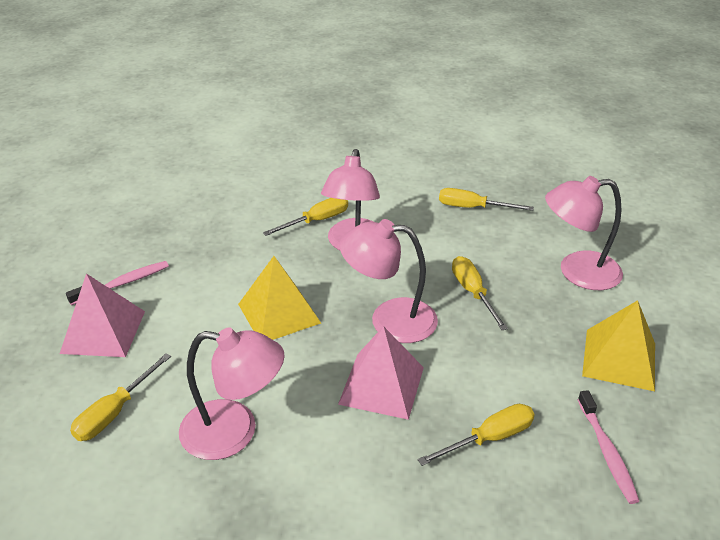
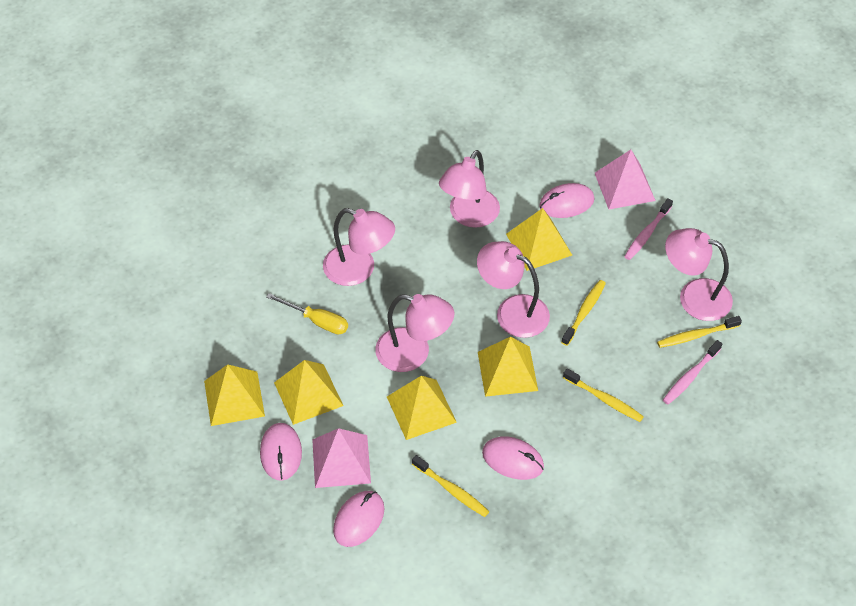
pink lamp: 4 -> 5
pink mouse: 0 -> 4
yellow pyramid: 2 -> 5
yellow screwdriver: 5 -> 1
yellow toothbrush: 0 -> 4

